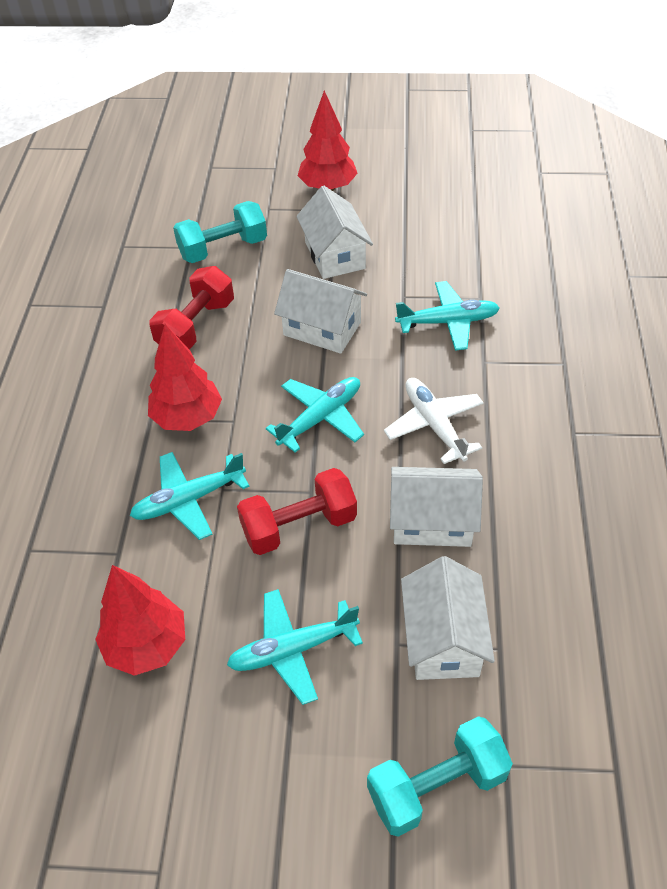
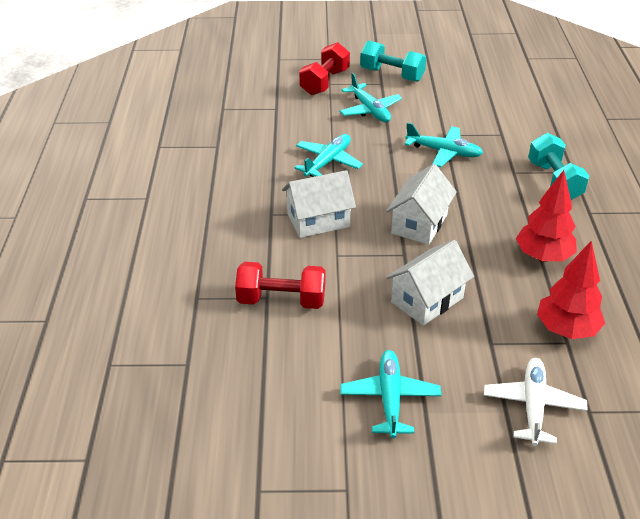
red tree: 3 -> 2
white house: 4 -> 3

